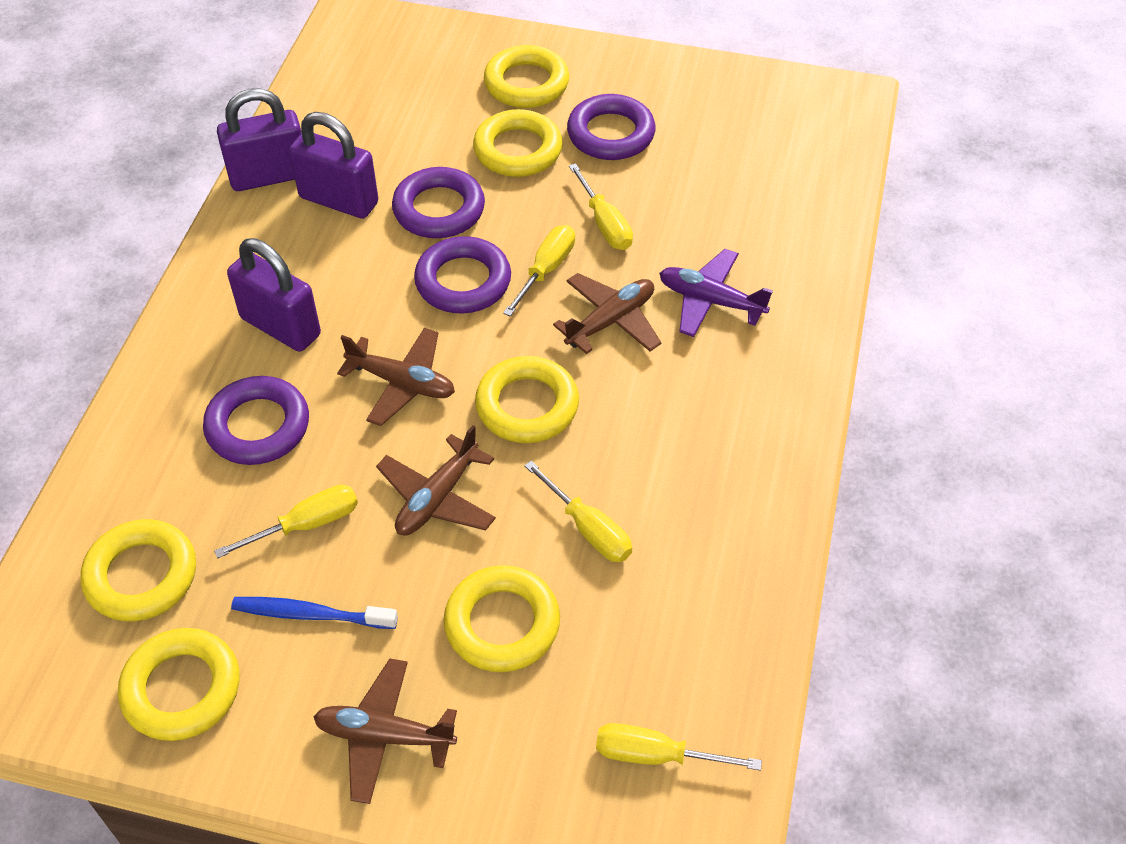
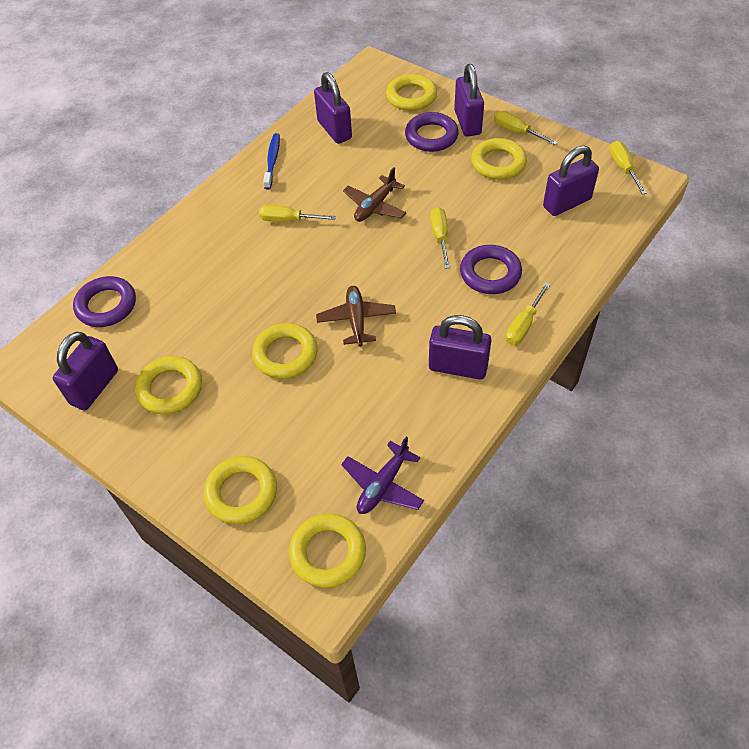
brown plane: 4 -> 2
purple padlock: 3 -> 5
purple ring: 4 -> 3

